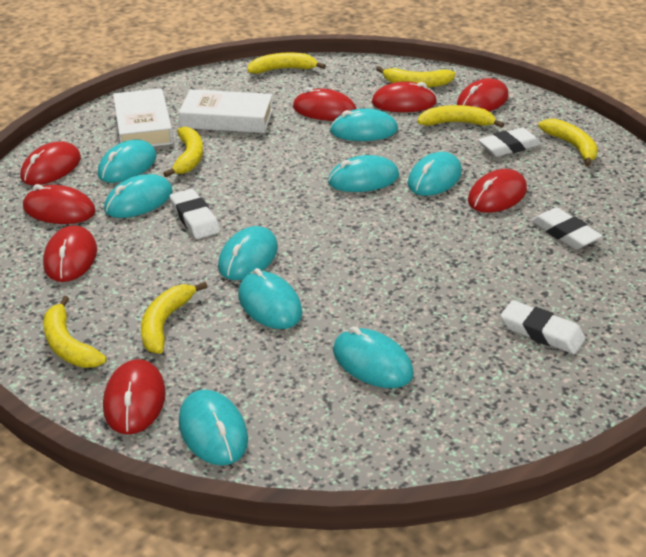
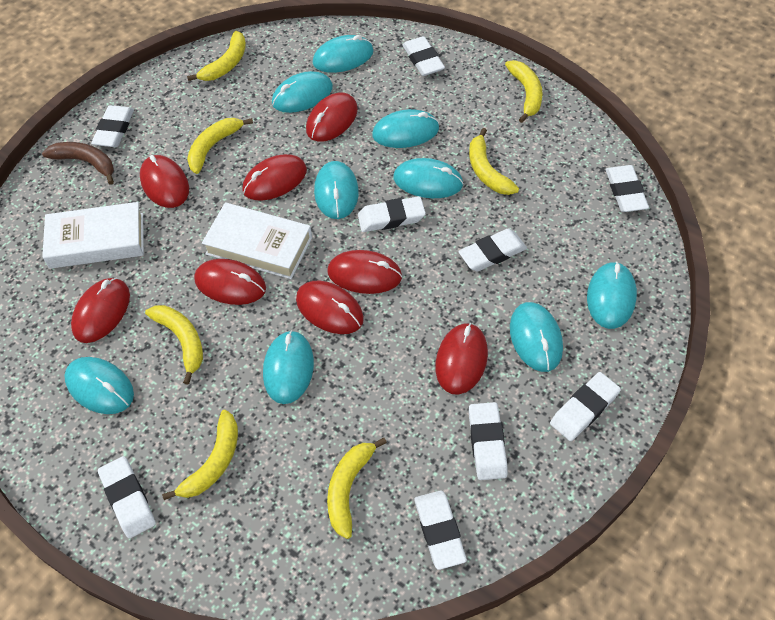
brown banana: 0 -> 1
white eraser: 4 -> 9

